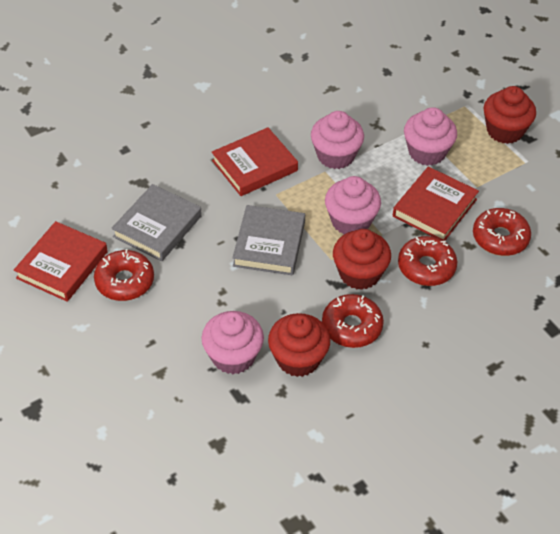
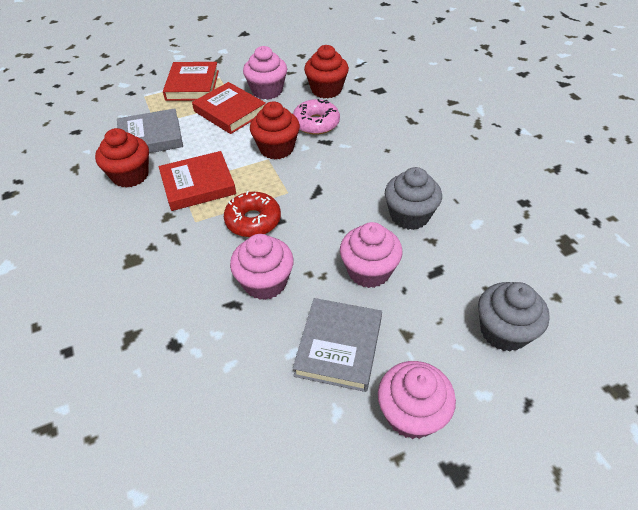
grey cupcake: 0 -> 2
pink donut: 0 -> 1
red donut: 4 -> 1

